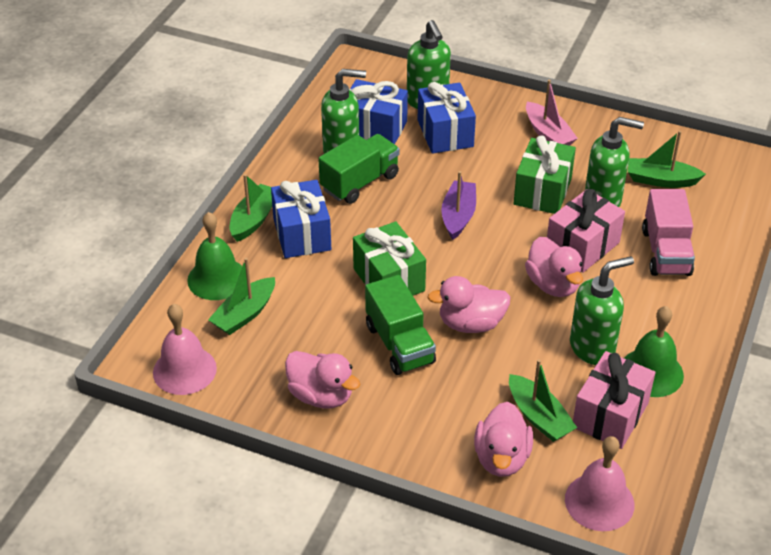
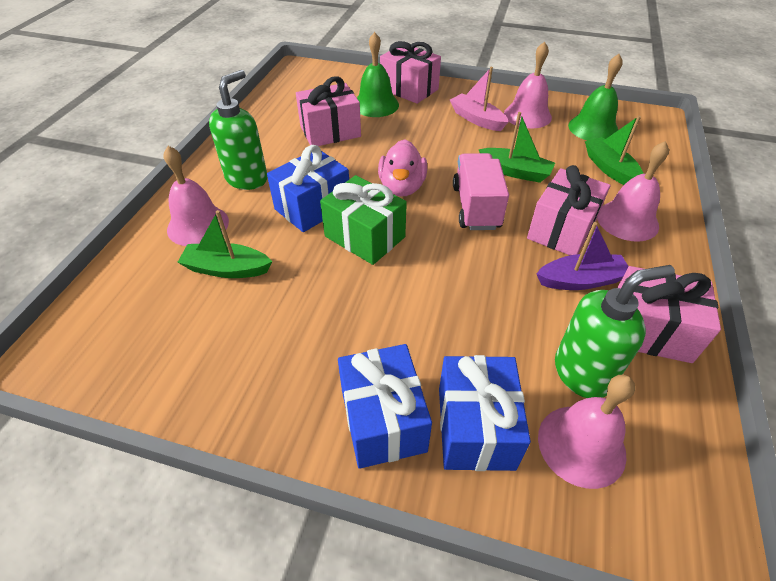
green boat: 4 -> 3
green gift: 2 -> 1
green soap dispenser: 4 -> 2
green truck: 2 -> 0
pink bell: 2 -> 4
pink duck: 4 -> 1
pink gift: 2 -> 4

